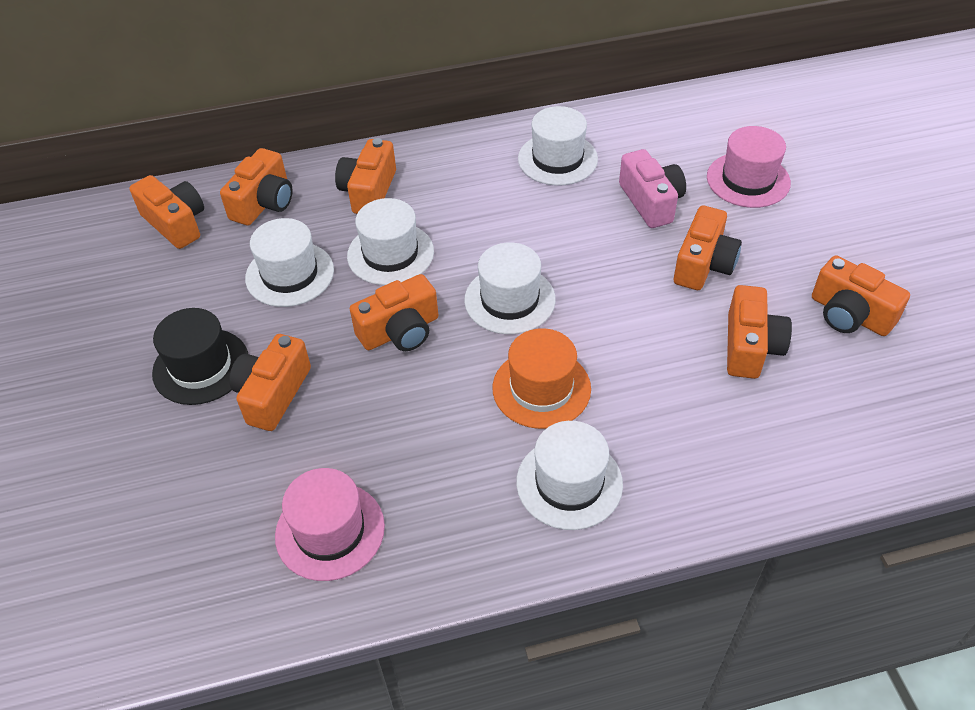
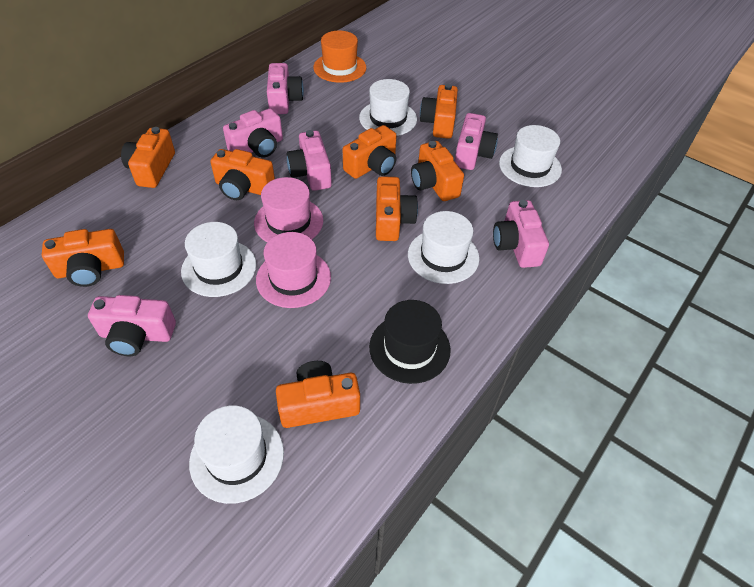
pink camera: 1 -> 6

